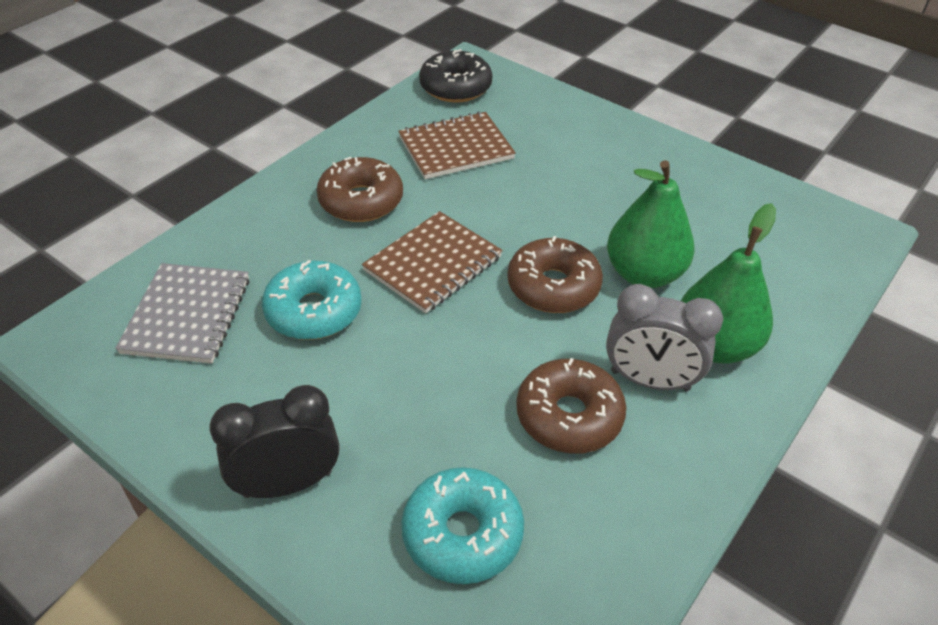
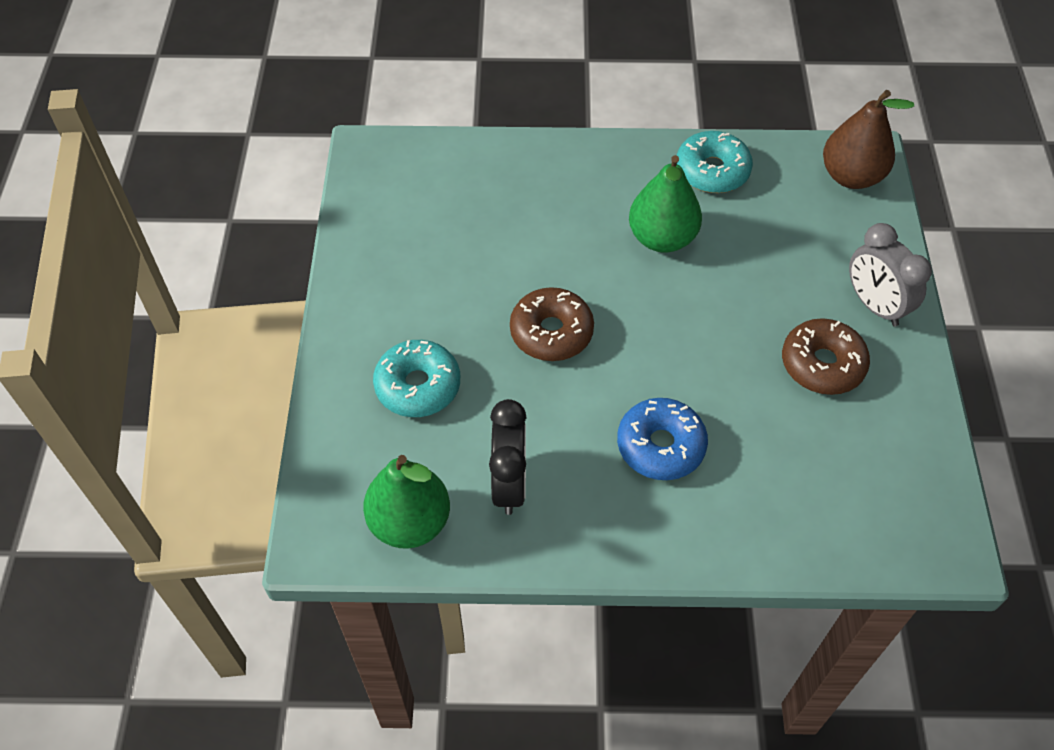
black donut: 1 -> 0
blue donut: 0 -> 1
brown donut: 3 -> 2
brown notebook: 2 -> 0
brown pear: 0 -> 1
grey notebook: 1 -> 0

